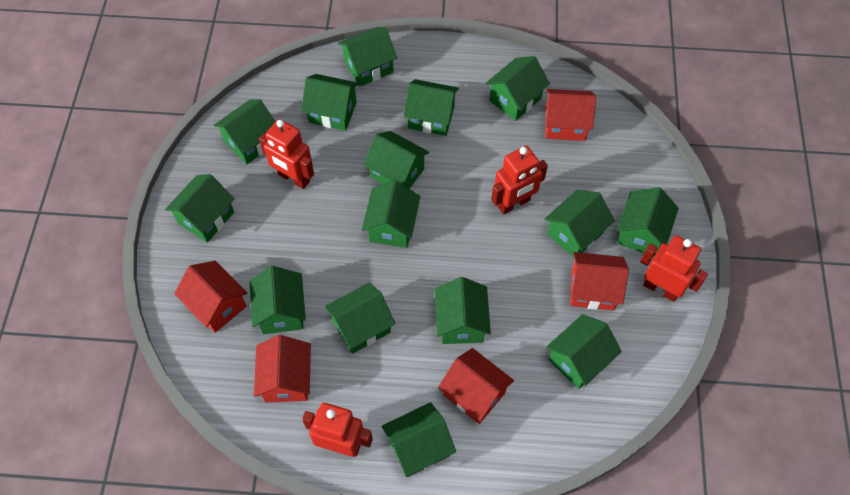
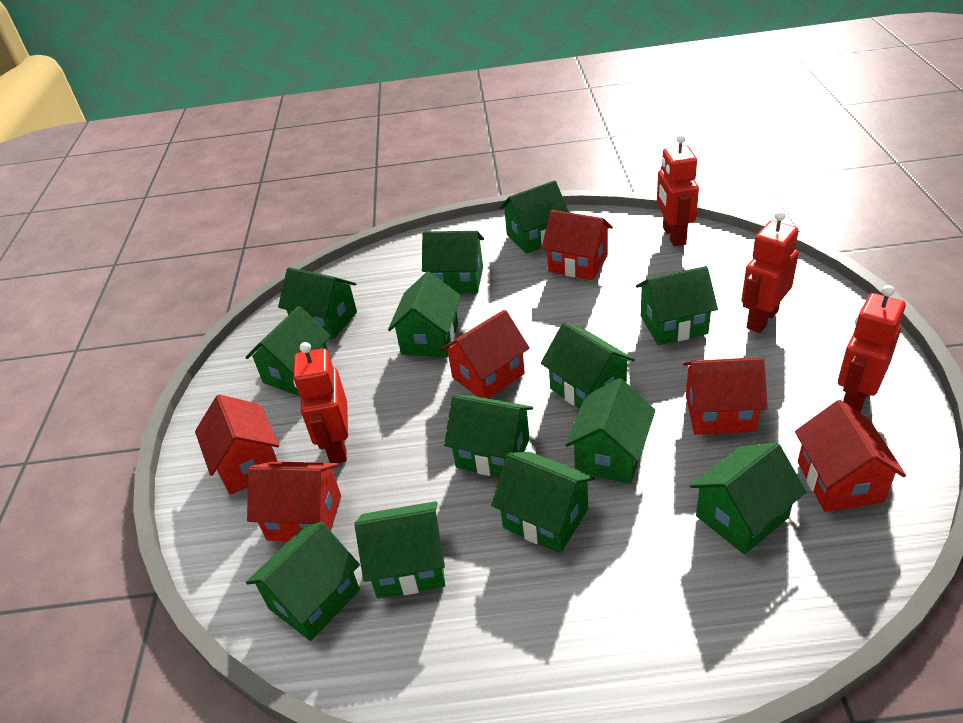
green house: 15 -> 13
red house: 5 -> 6

